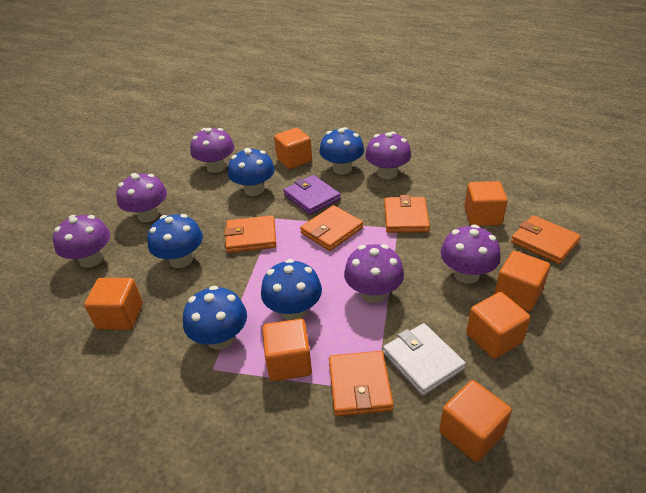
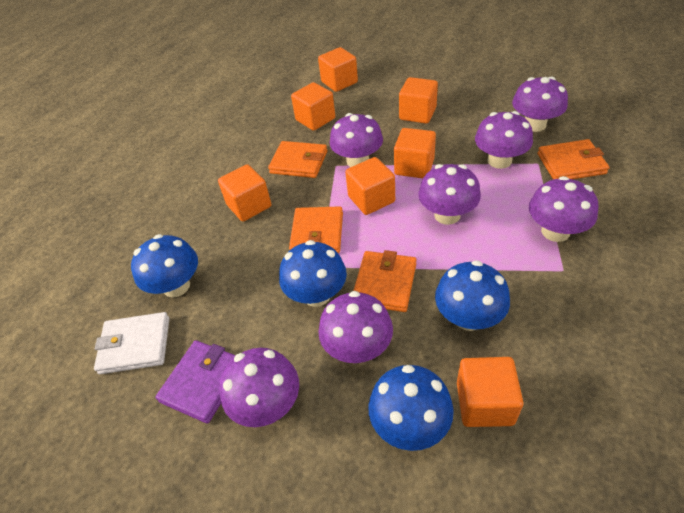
blue mushroom: 5 -> 4
orange wallet: 5 -> 4
purple mushroom: 6 -> 7

